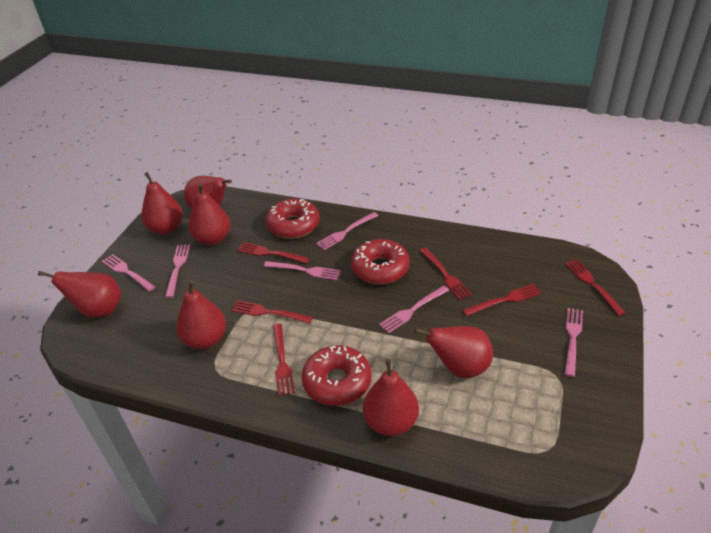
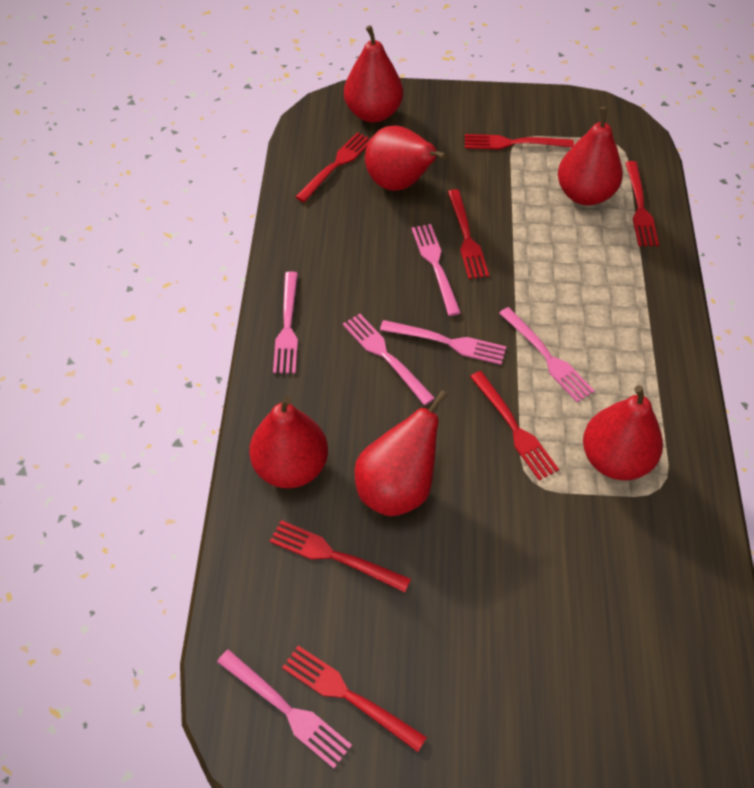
red donut: 3 -> 0
red fork: 6 -> 7
red pear: 7 -> 6

